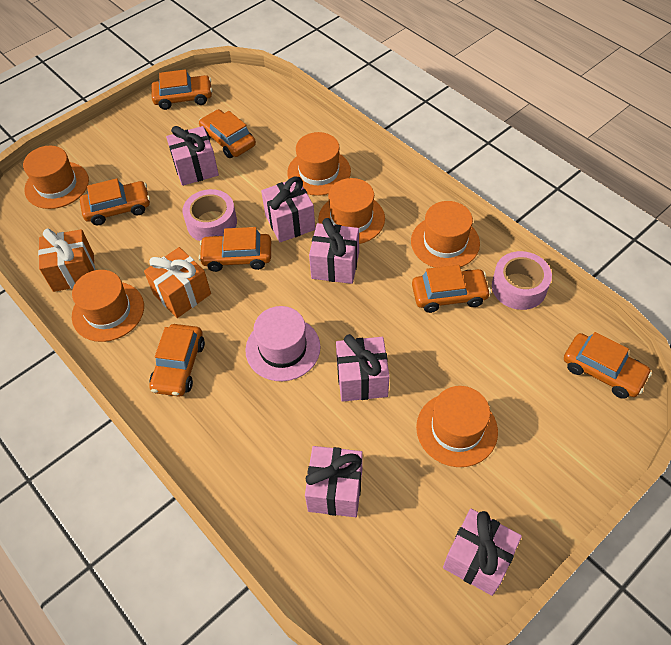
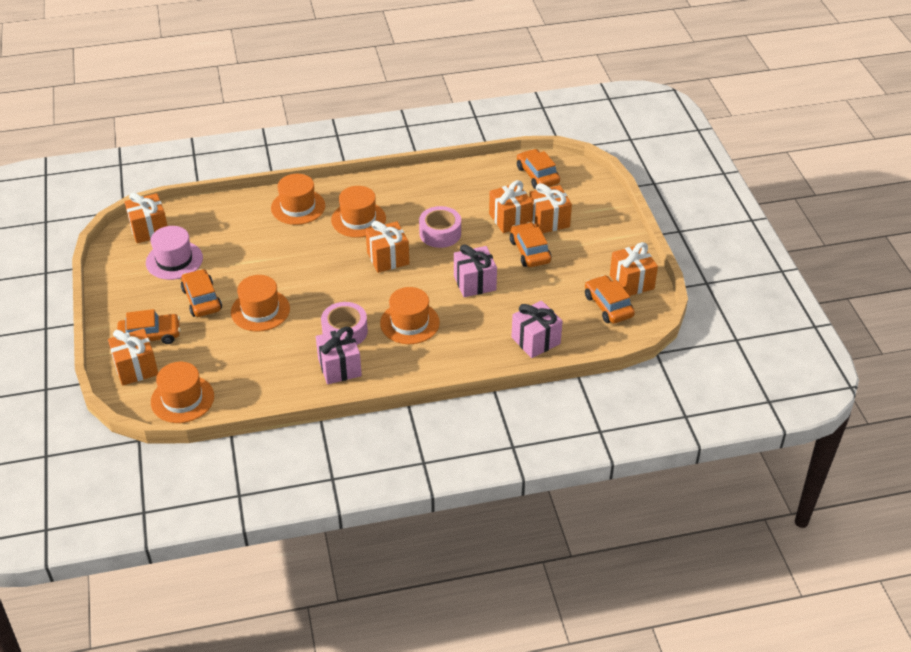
orange car: 7 -> 5
orange gift: 2 -> 6
orange hat: 6 -> 5
pink gift: 6 -> 3

